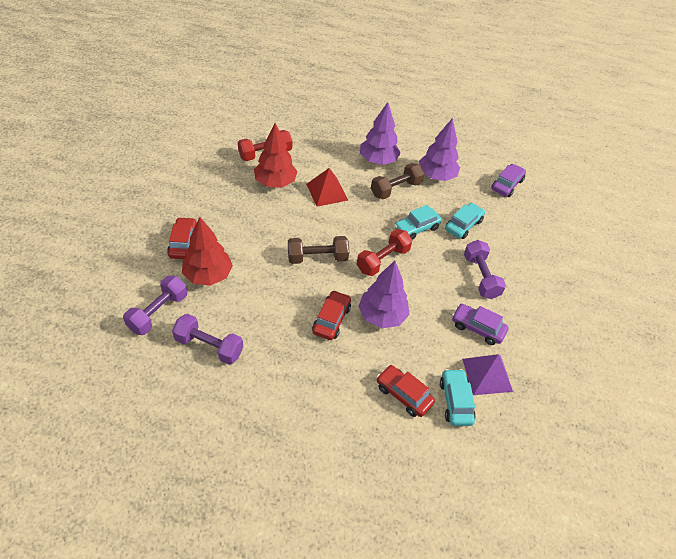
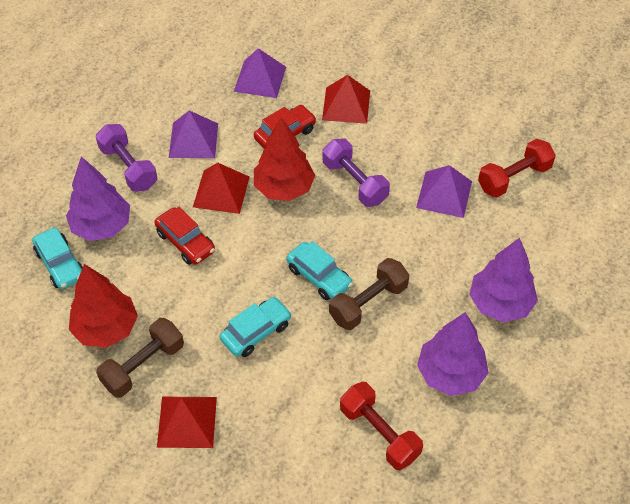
purple car: 2 -> 0
purple dumbbell: 3 -> 2
purple pyramid: 1 -> 3
red car: 3 -> 2
red pyramid: 1 -> 3

